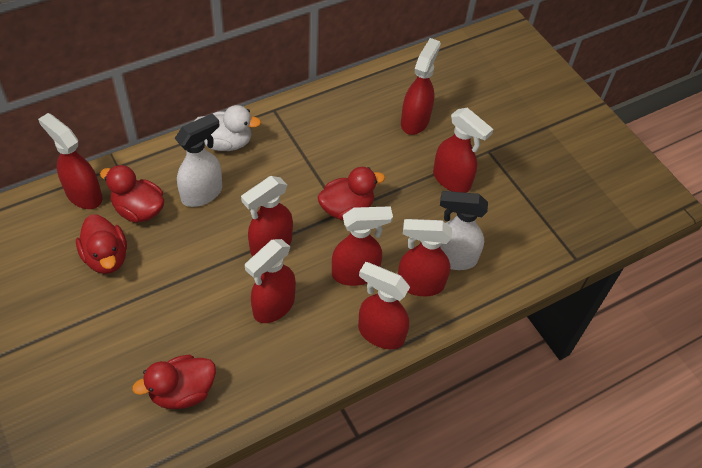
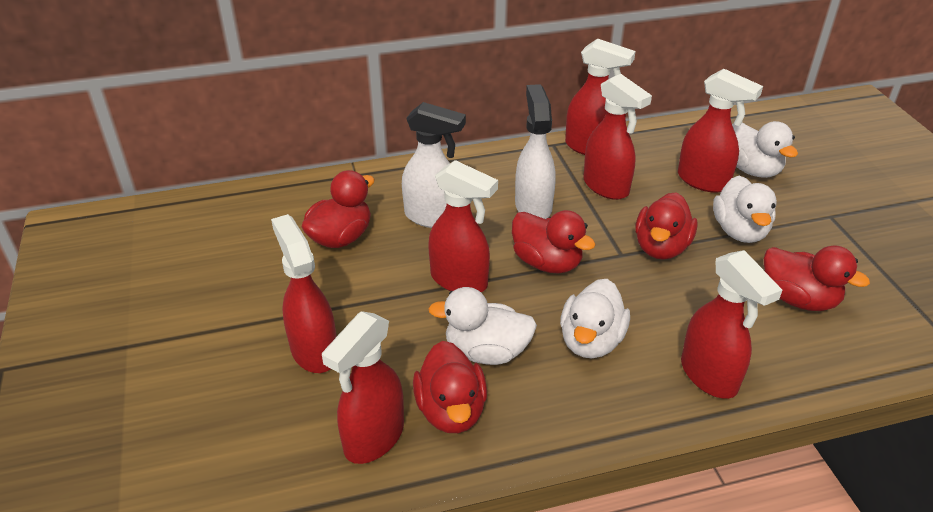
red duck: 4 -> 5
red spray bottle: 8 -> 7
white duck: 1 -> 4

